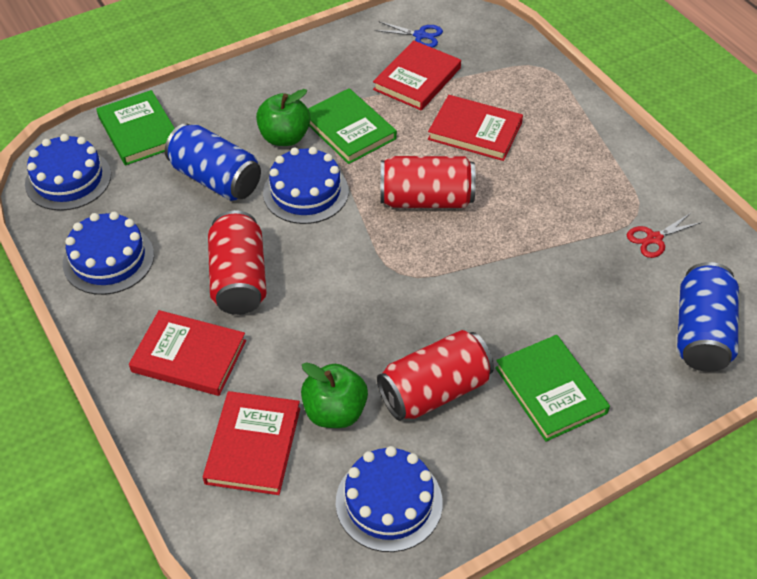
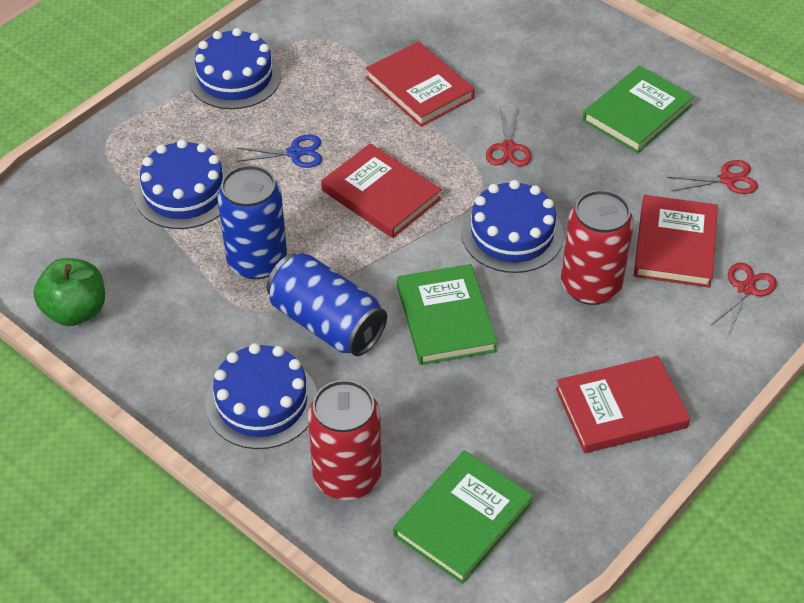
green apple: 2 -> 1
red can: 3 -> 2
red scissors: 1 -> 3

